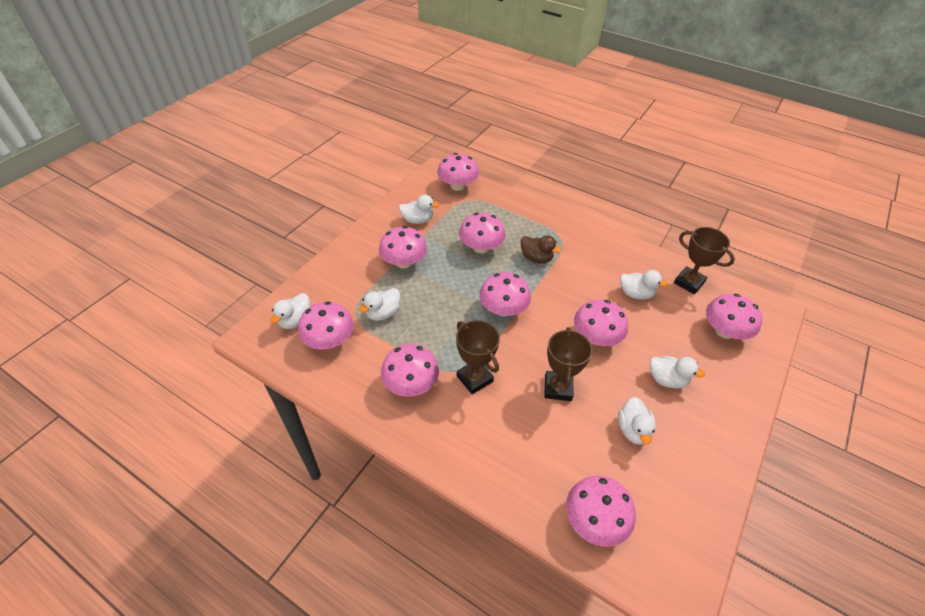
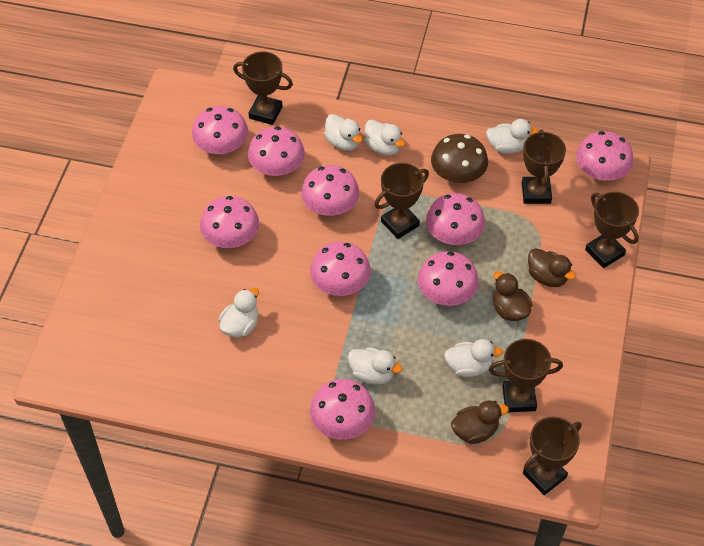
brown duck: 1 -> 3
brown mushroom: 0 -> 1
brown trophy: 3 -> 6

